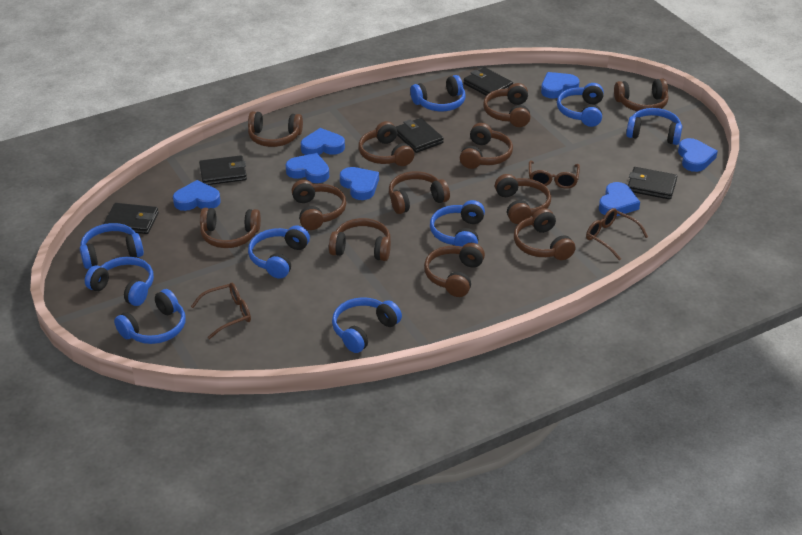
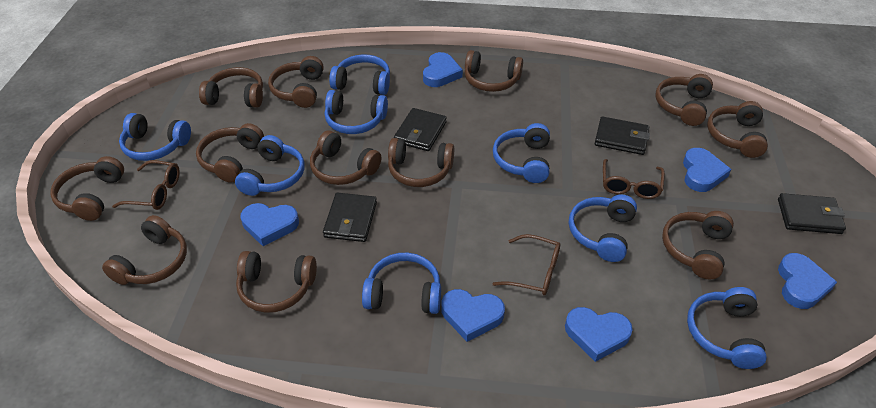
black wallet: 5 -> 4
blue headphones: 9 -> 8
blue heart: 7 -> 6

